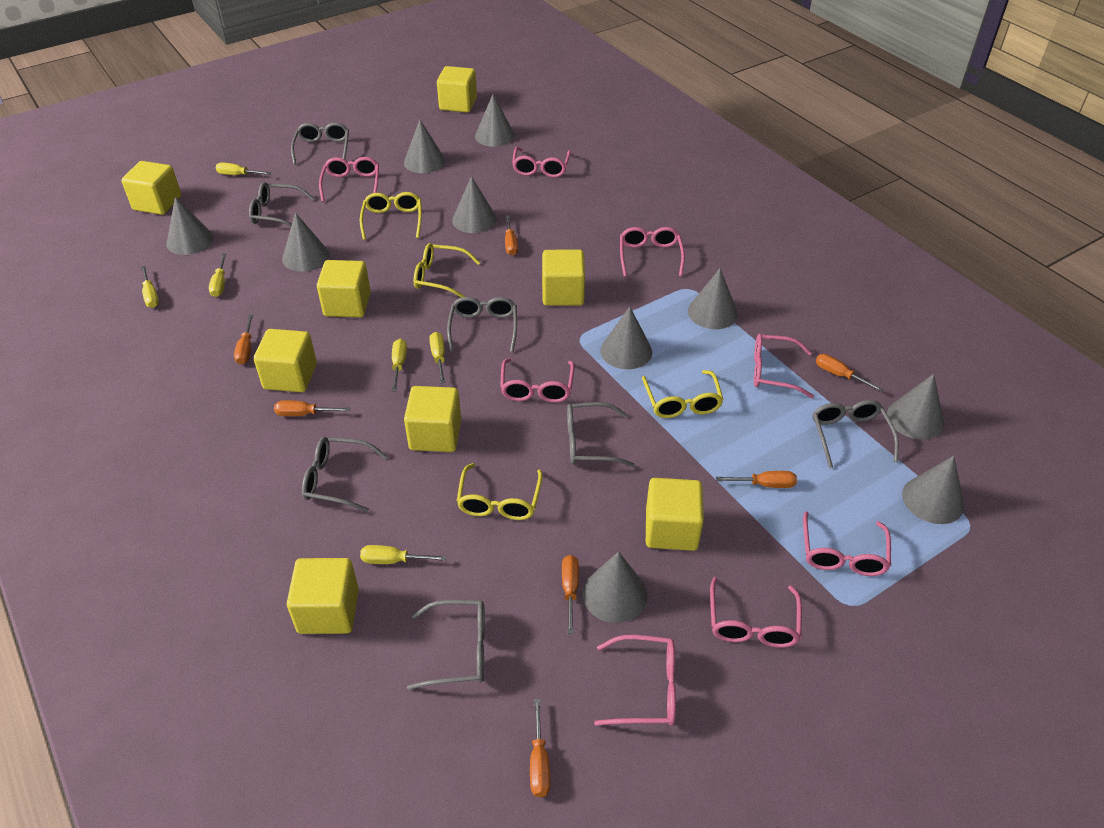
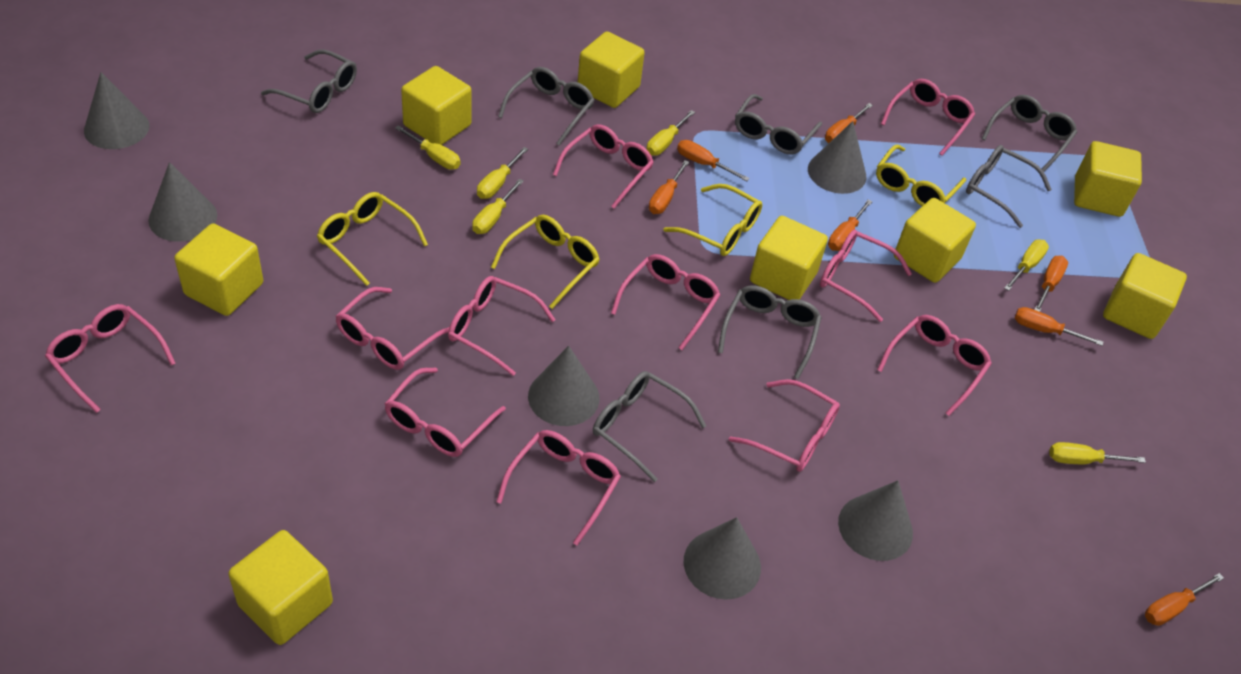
grey cone: 10 -> 6
pink glasses: 8 -> 11

